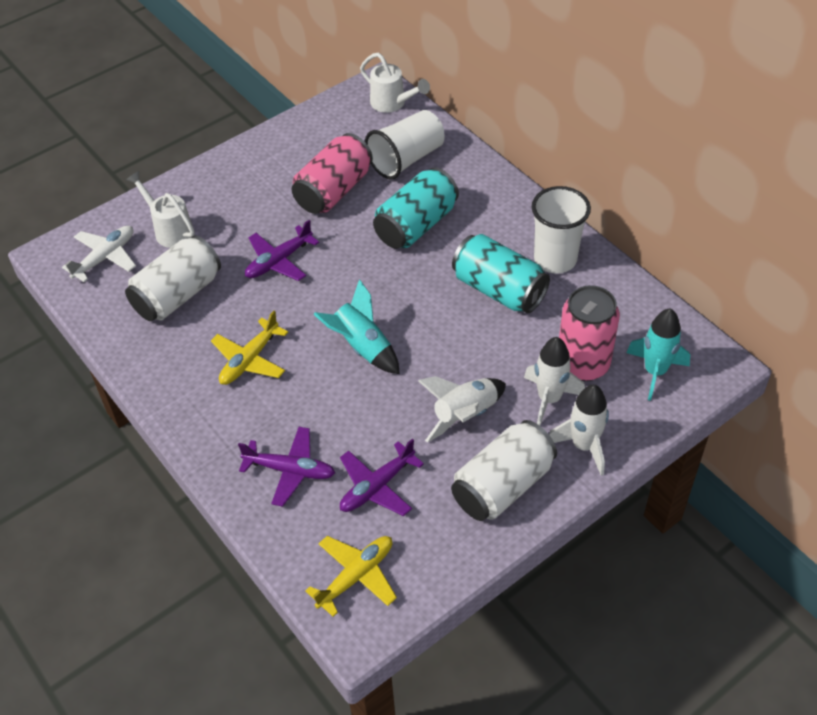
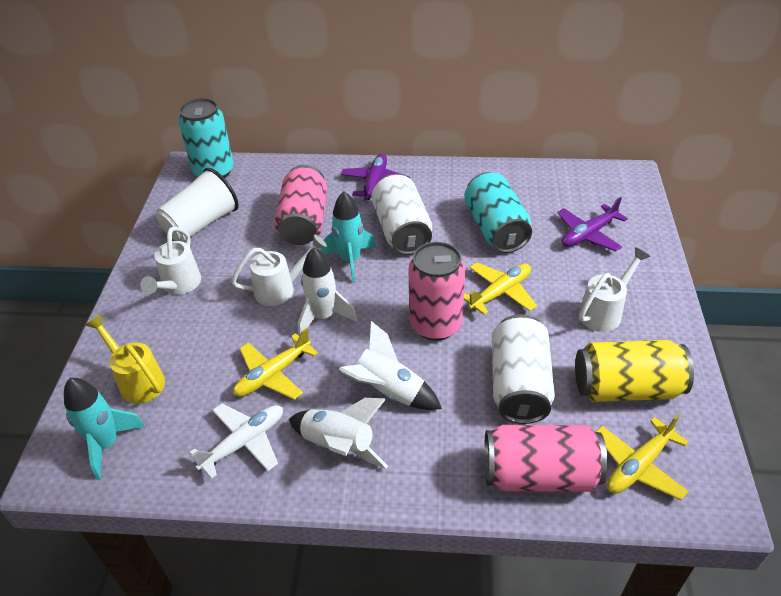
pink can: 2 -> 3
purple plane: 3 -> 2
white cup: 2 -> 1
white watering can: 2 -> 3
yellow can: 0 -> 1
yellow plane: 2 -> 3
yellow watering can: 0 -> 1

